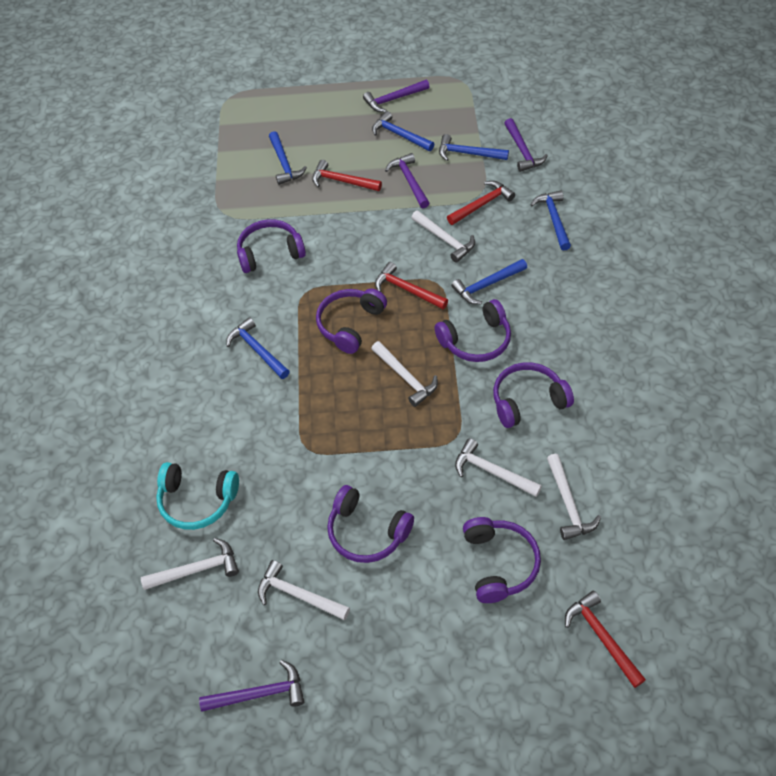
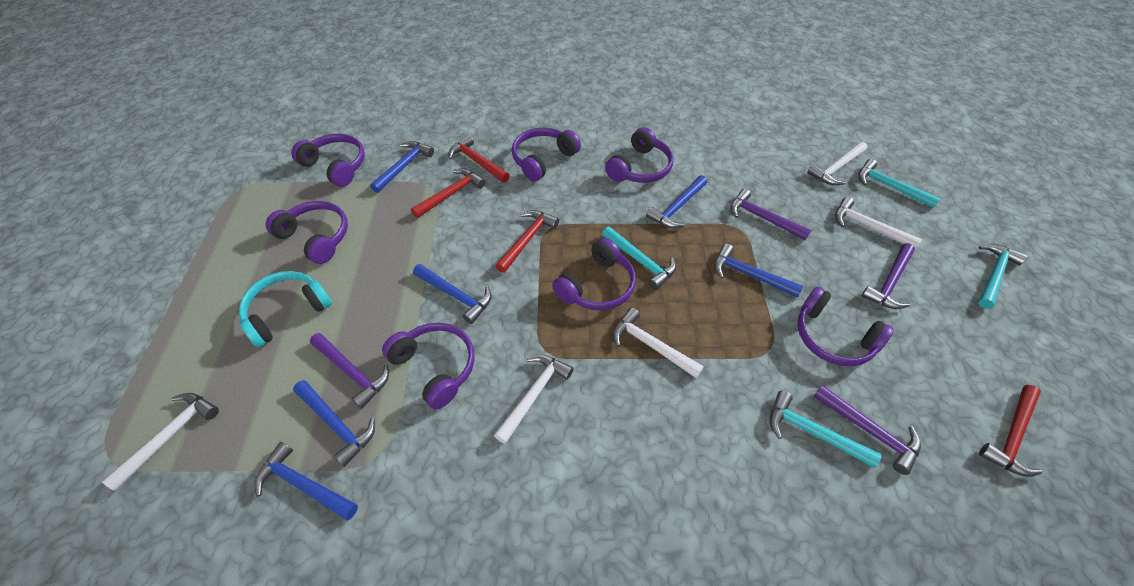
purple headphones: 6 -> 7
turquoise hammer: 0 -> 4
white hammer: 6 -> 5

